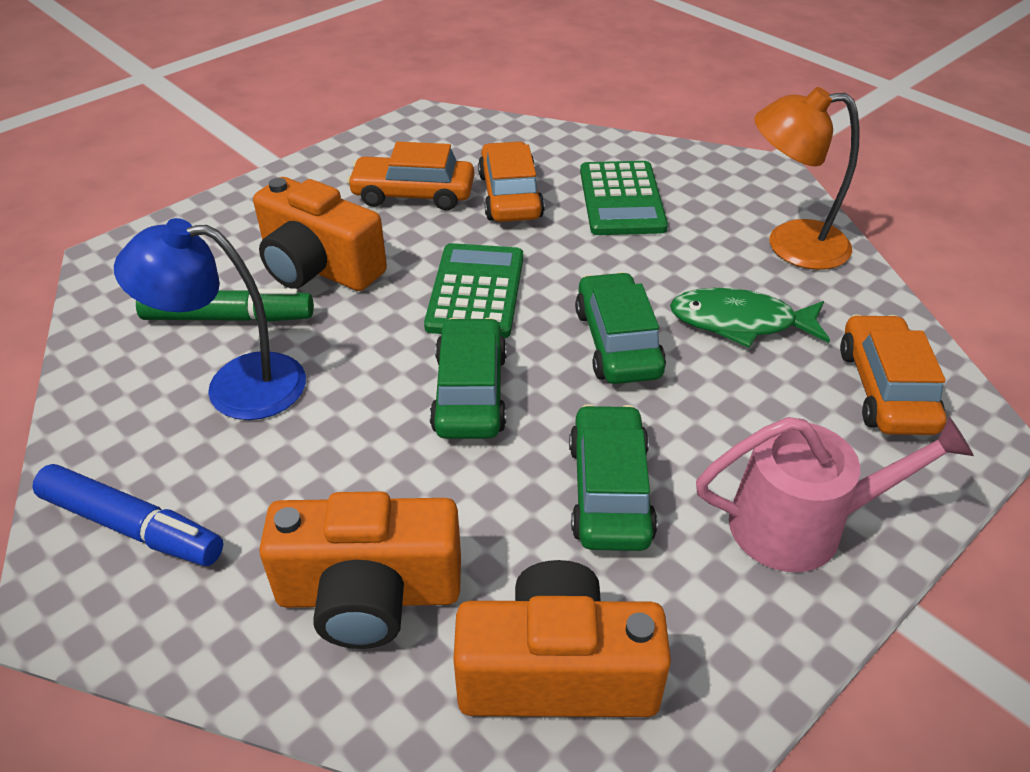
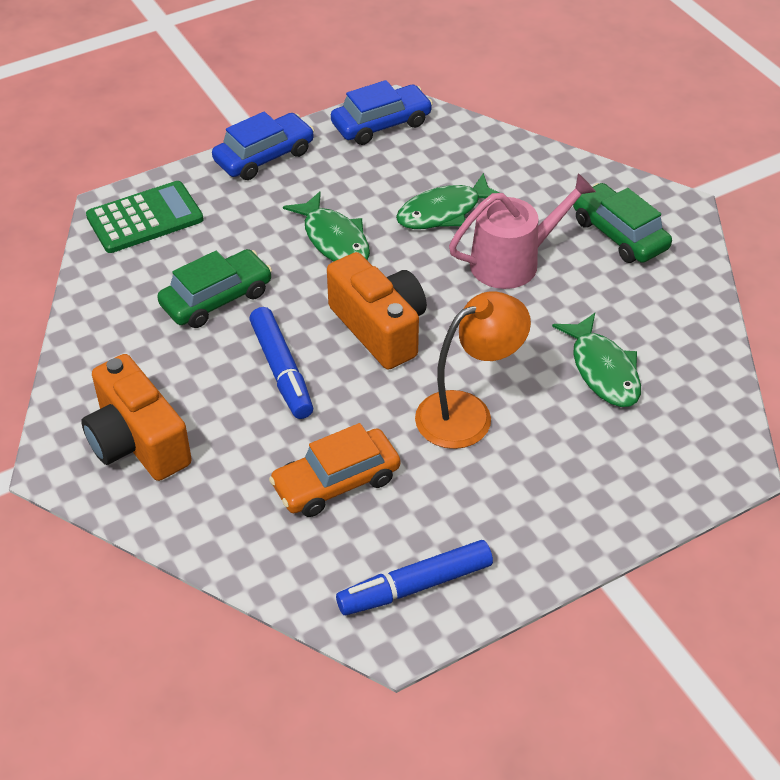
blue car: 0 -> 2
blue lamp: 1 -> 0
blue marker: 1 -> 2
green calculator: 2 -> 1
green car: 3 -> 2
green fish: 1 -> 3
green marker: 1 -> 0
orange camera: 3 -> 2
orange car: 3 -> 1

